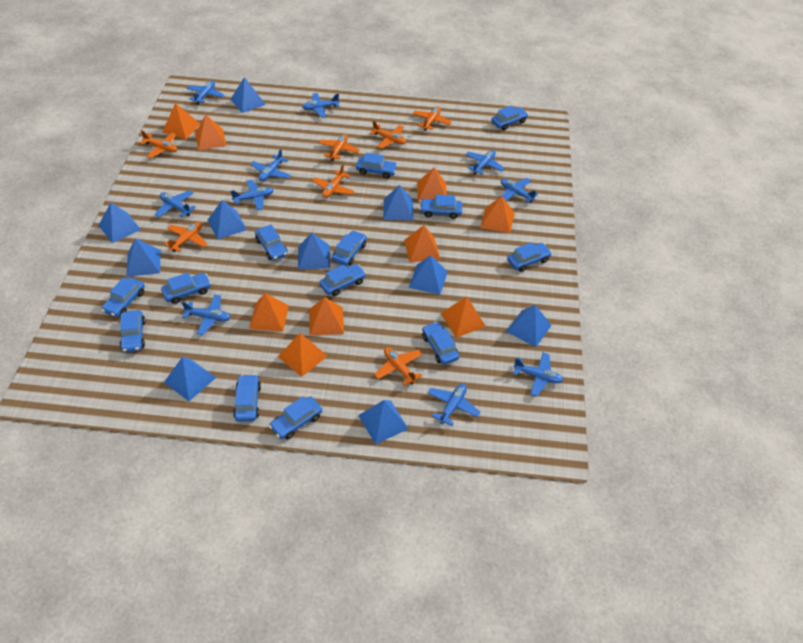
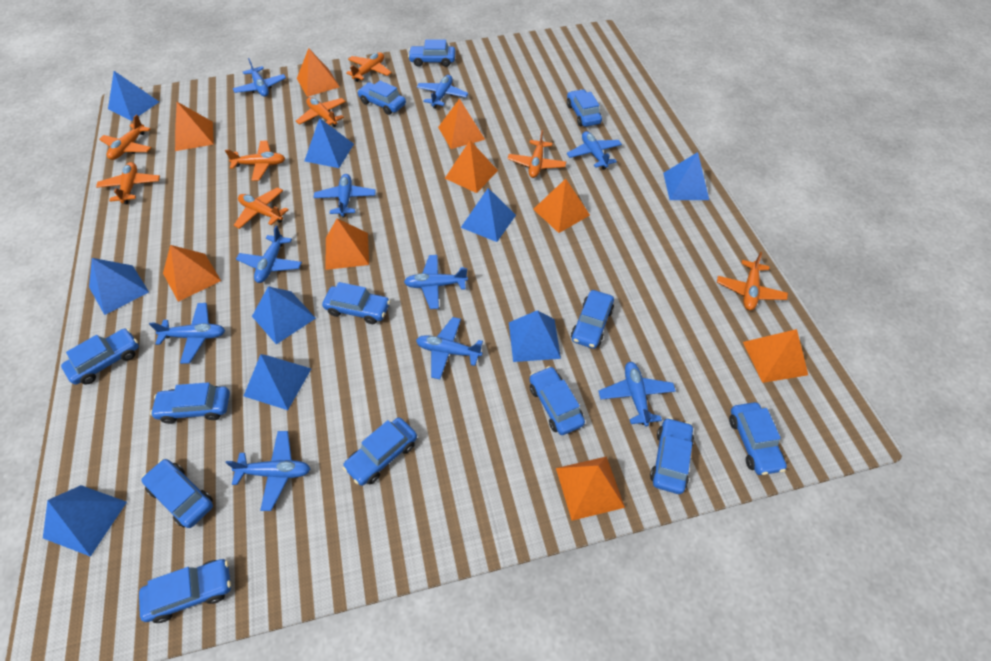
blue pyramid: 10 -> 9
orange plane: 7 -> 8

